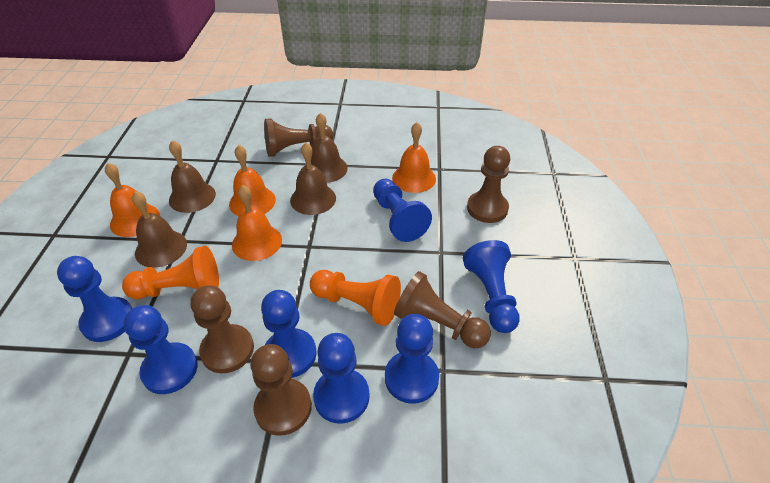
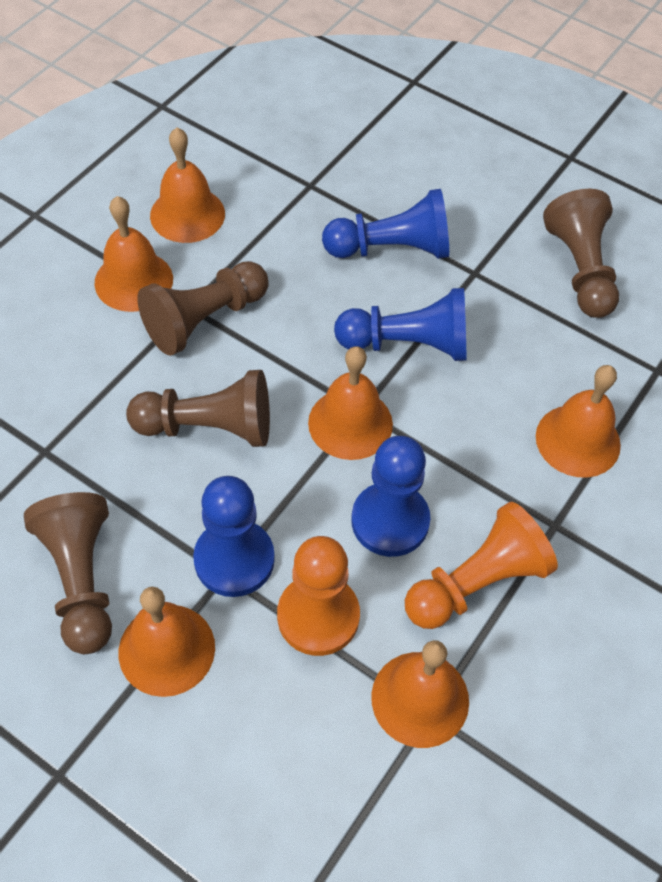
blue pawn: 7 -> 4
brown bell: 4 -> 0
brown pawn: 5 -> 4
orange bell: 4 -> 6

